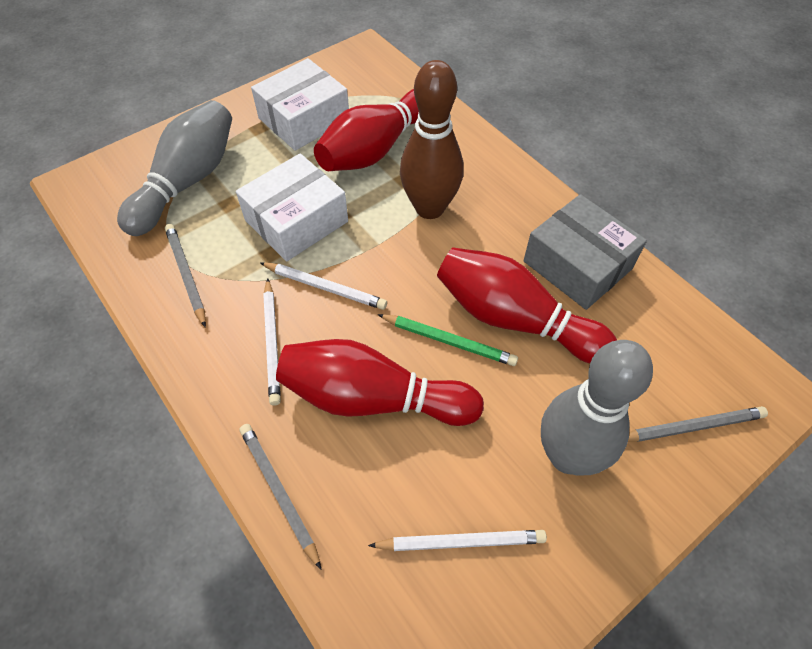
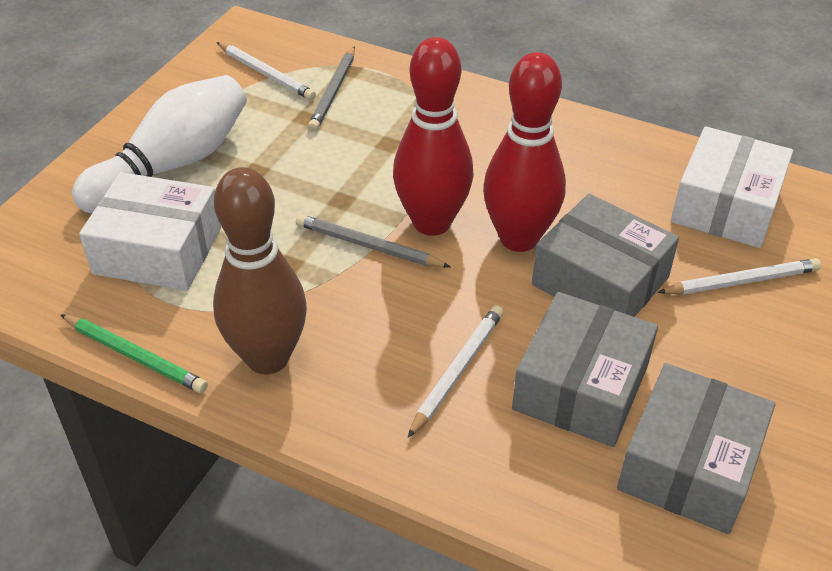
grey bowling pin: 2 -> 0
grey box: 1 -> 3
grey pencil: 3 -> 2
red bowling pin: 3 -> 2
white bowling pin: 0 -> 1

